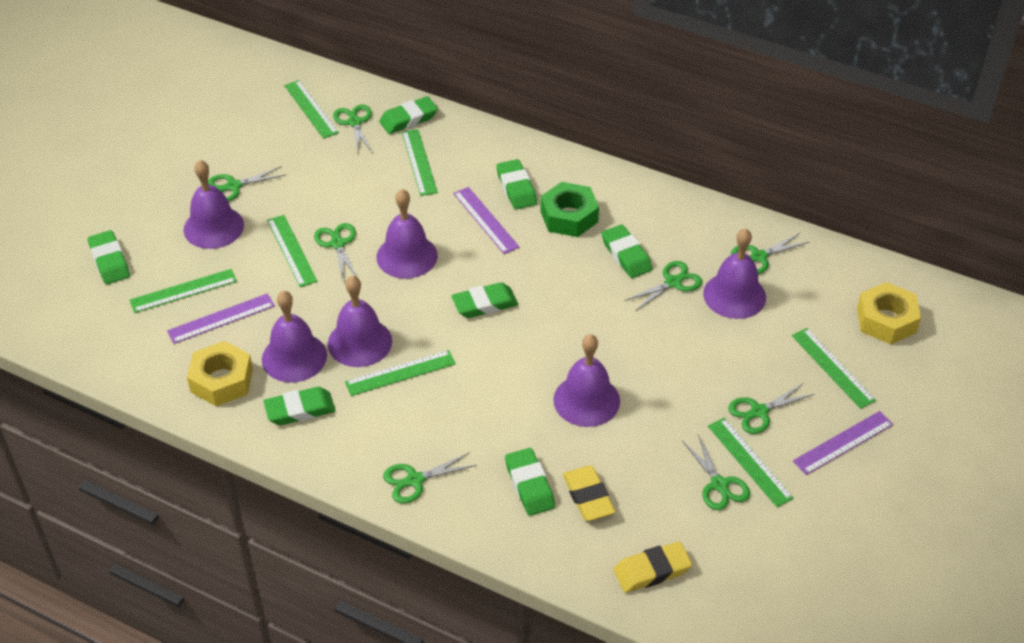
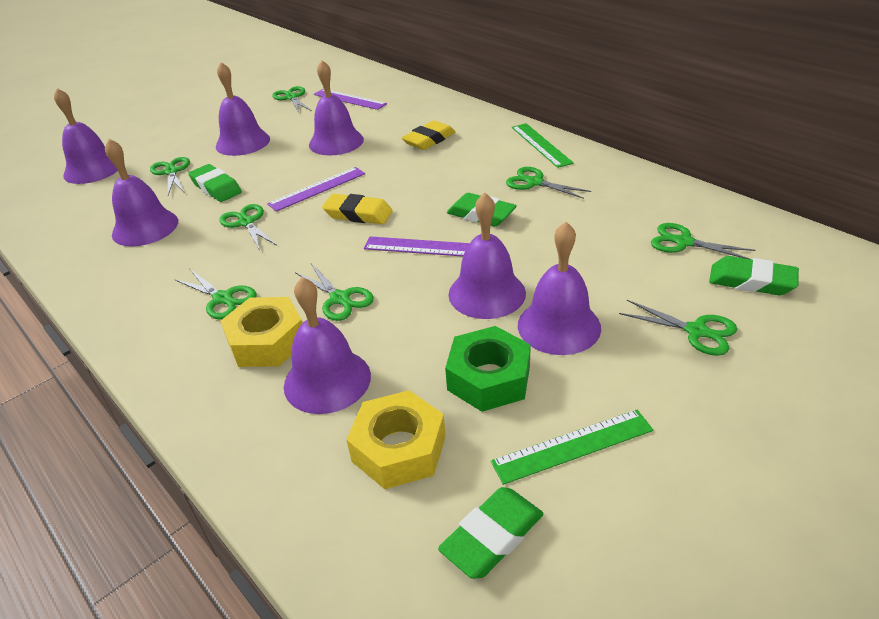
green eraser: 7 -> 4
green ruler: 7 -> 2
purple bell: 6 -> 7

